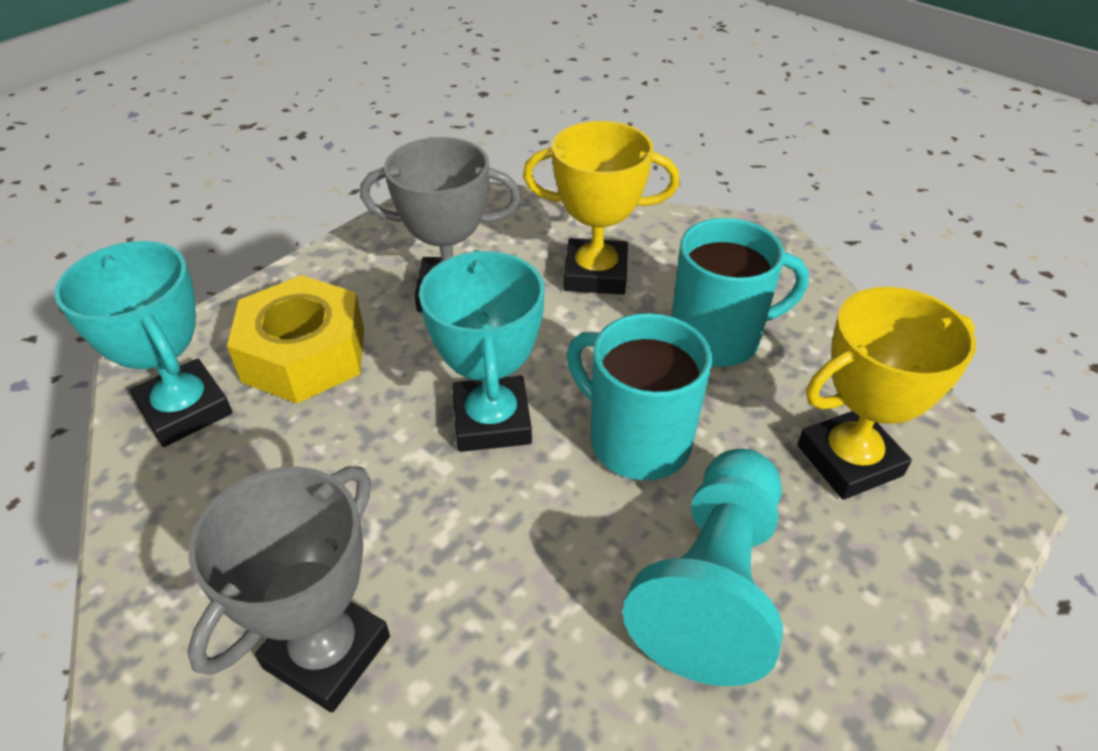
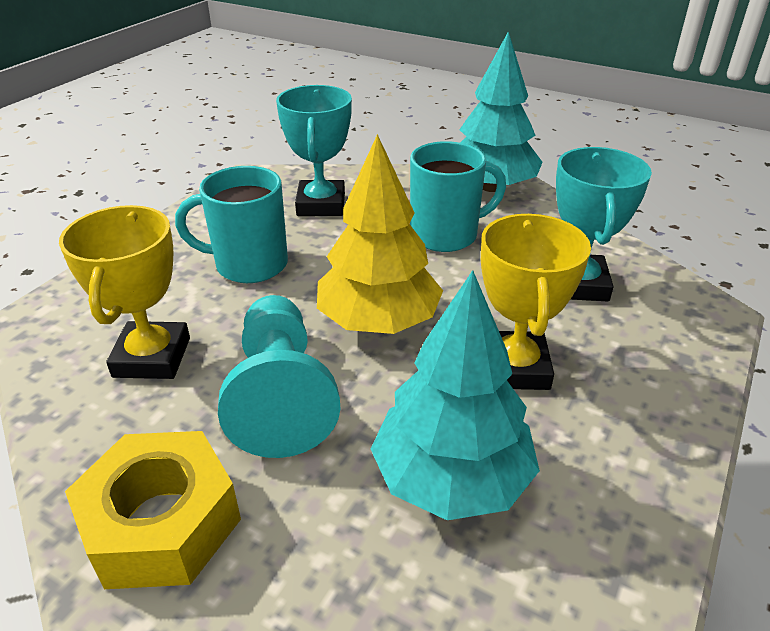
grey trophy: 2 -> 0
turquoise tree: 0 -> 2
yellow tree: 0 -> 1

